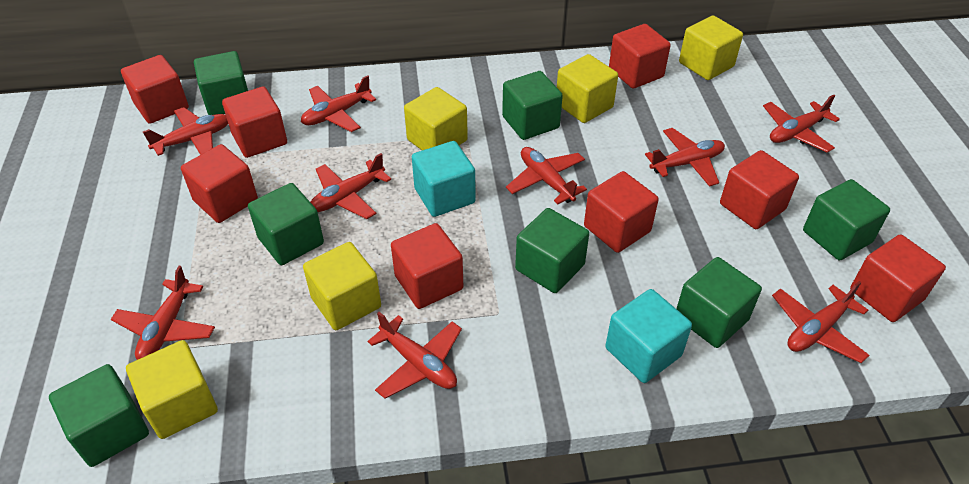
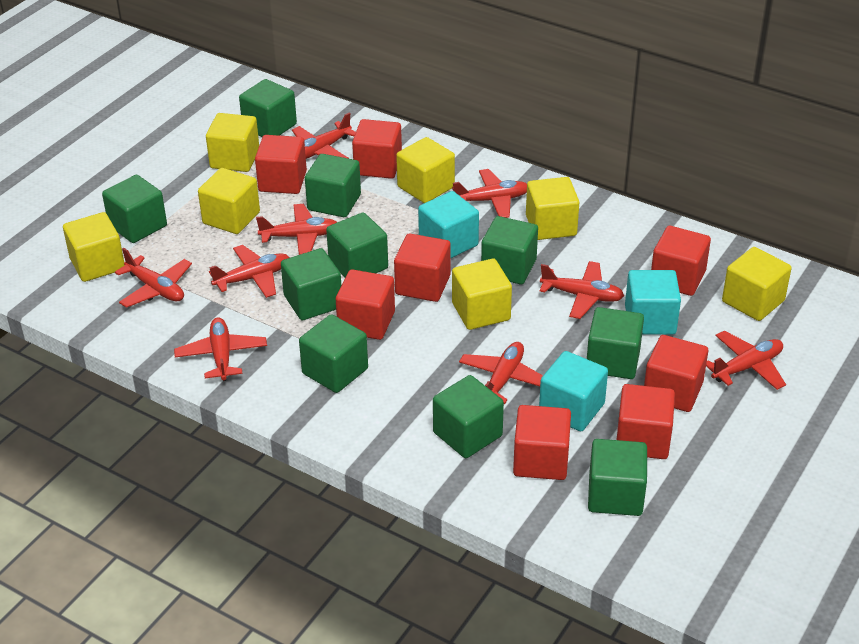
green cube: 7 -> 10
turquoise cube: 2 -> 3
yellow cube: 5 -> 7

